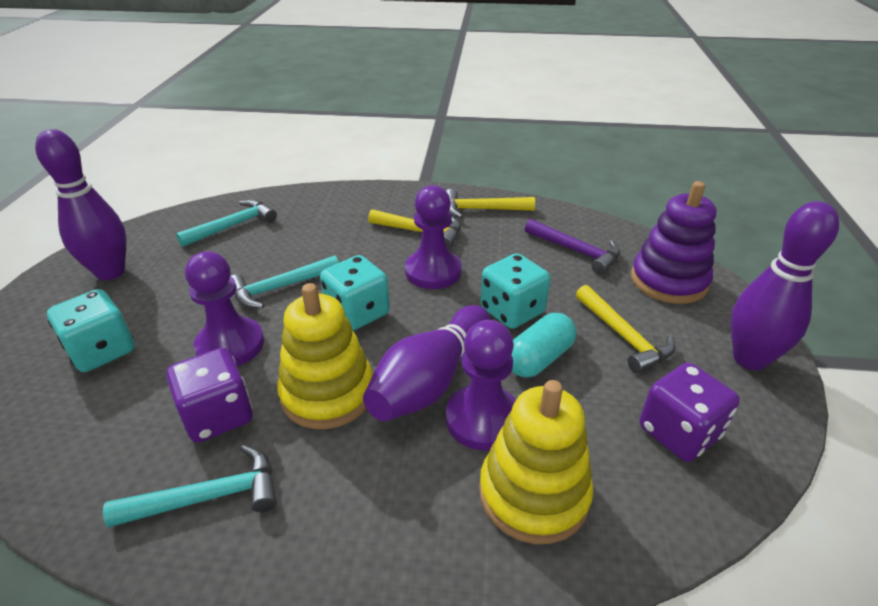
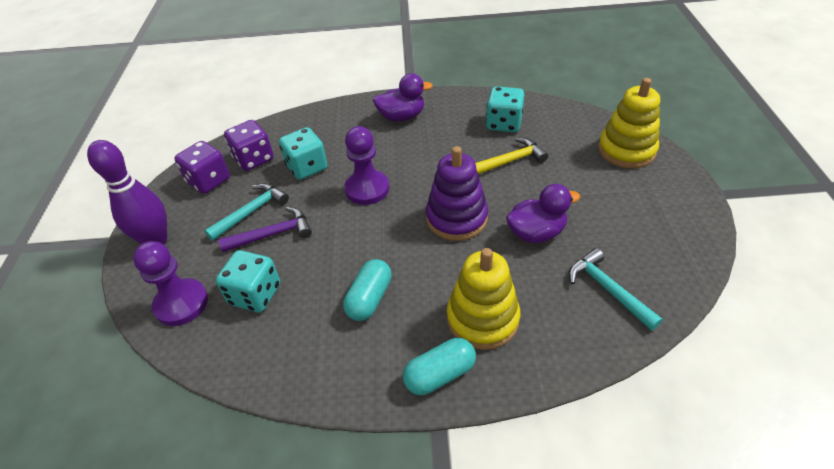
purple bowling pin: 3 -> 1
purple duck: 0 -> 2
purple pawn: 3 -> 2
turquoise capsule: 1 -> 2
turquoise hammer: 3 -> 2
yellow hammer: 3 -> 1

